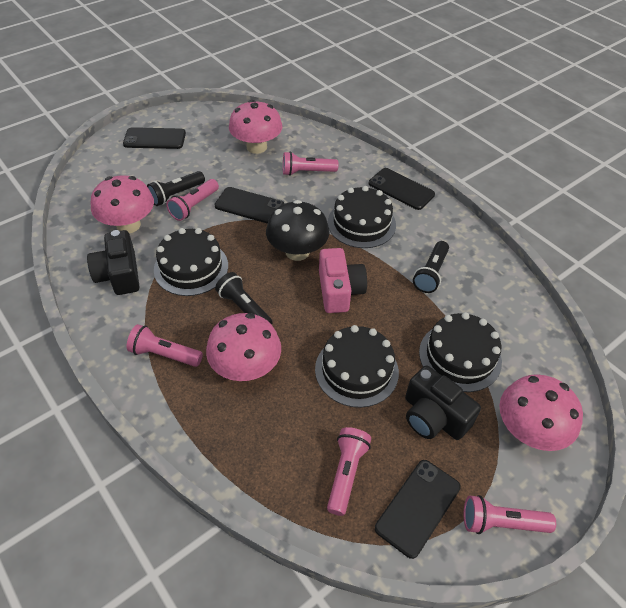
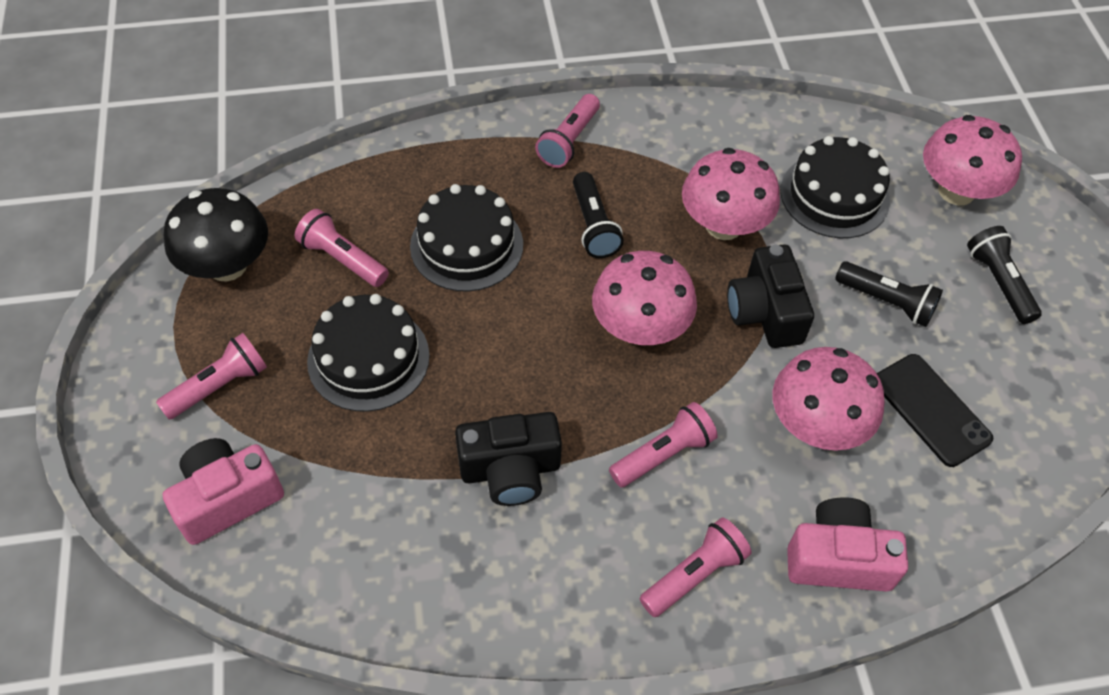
black cake: 4 -> 3
black phone: 4 -> 1
pink camera: 1 -> 2

